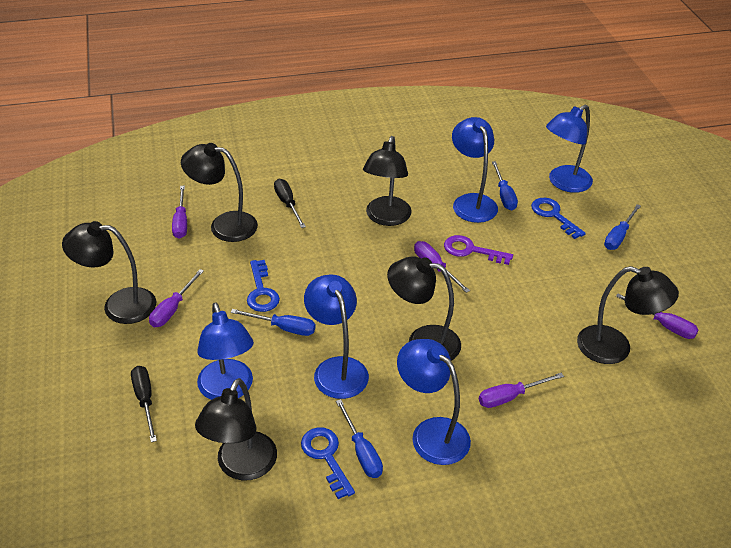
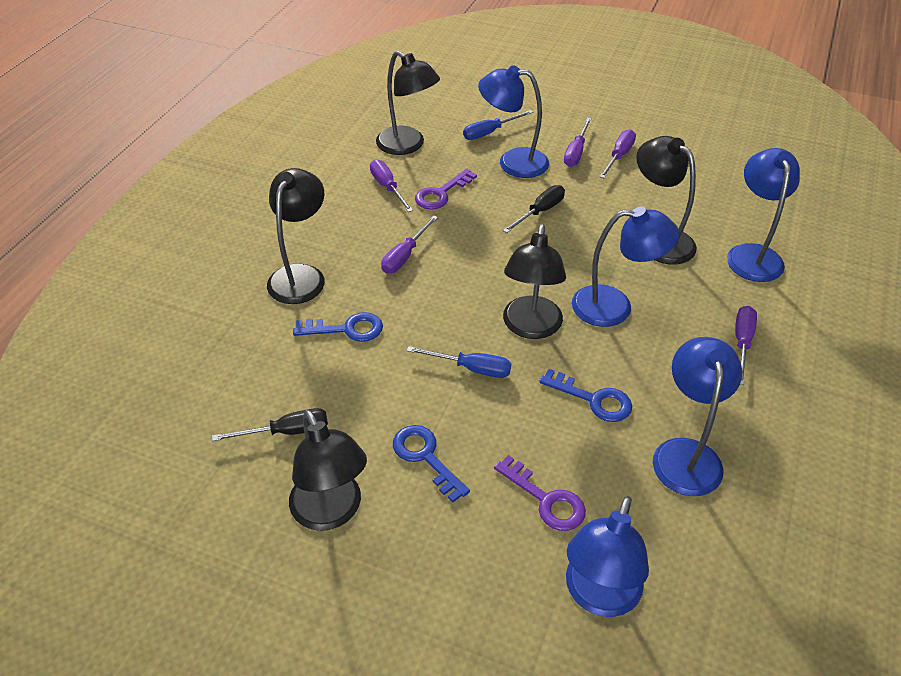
black lamp: 6 -> 5
blue screwdriver: 4 -> 2
purple key: 1 -> 2

